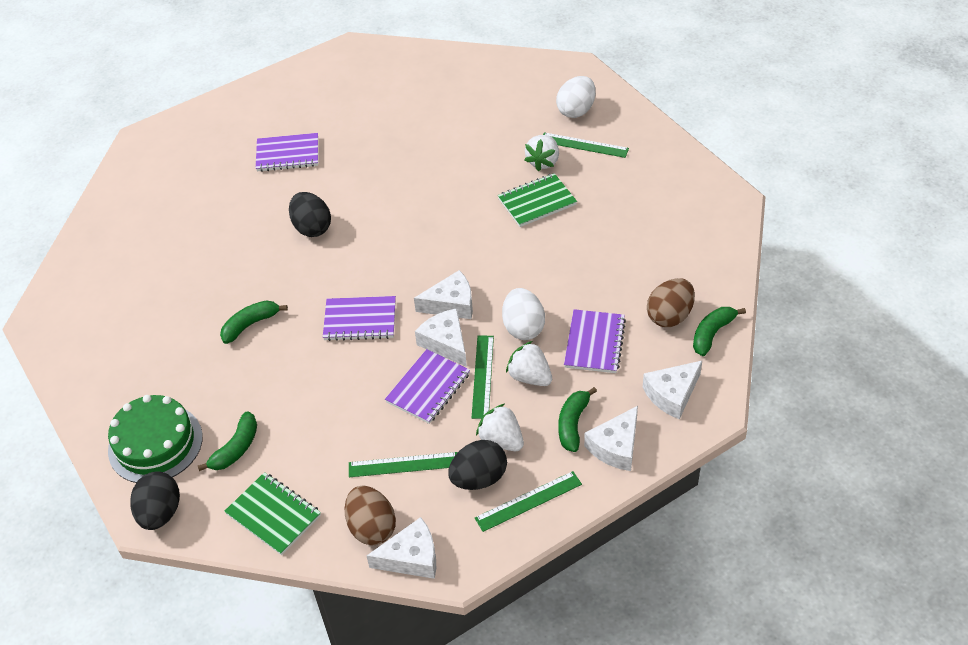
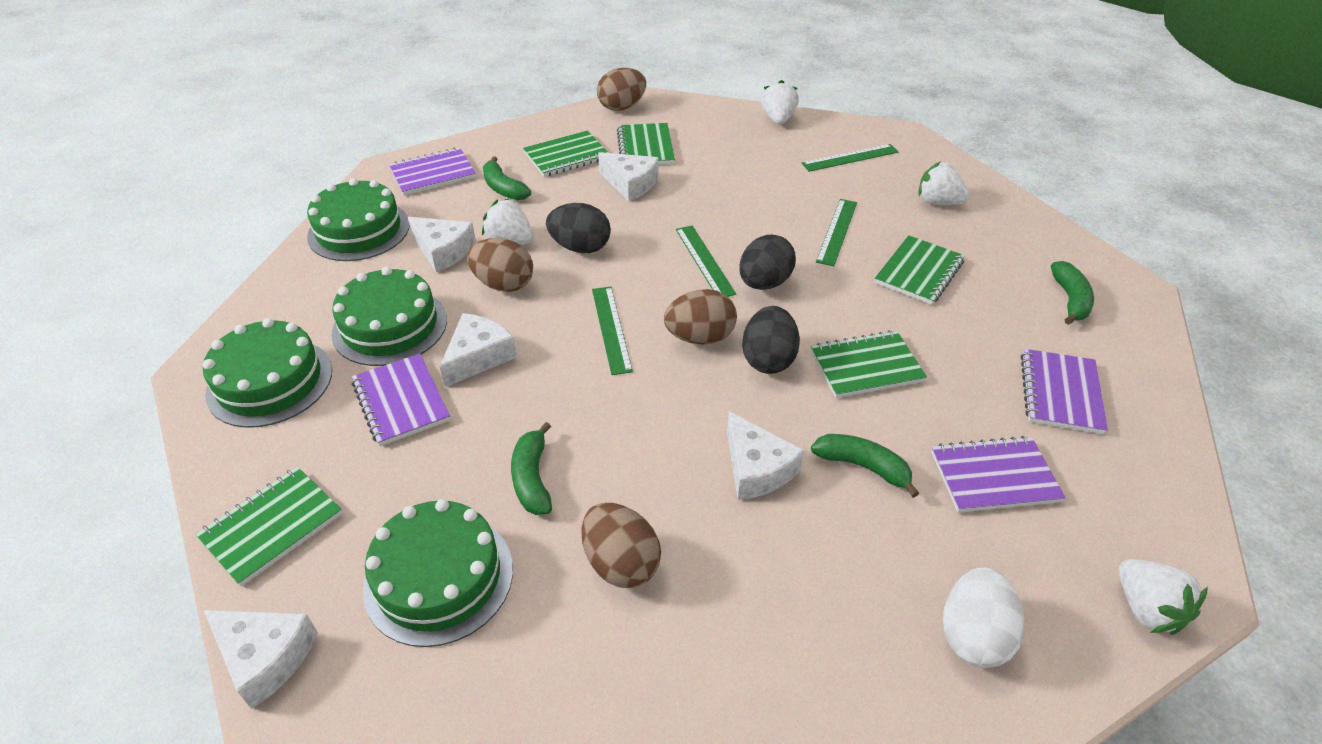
brown egg: 2 -> 4
green cake: 1 -> 4
green notebook: 2 -> 5
white egg: 2 -> 1
white strawberry: 3 -> 4

